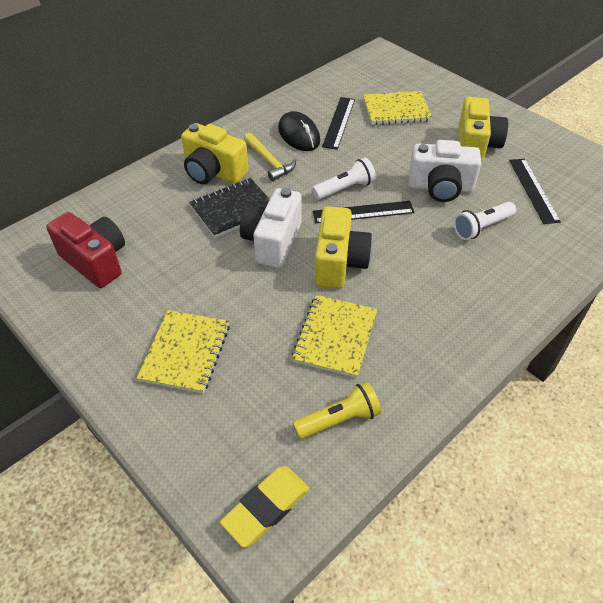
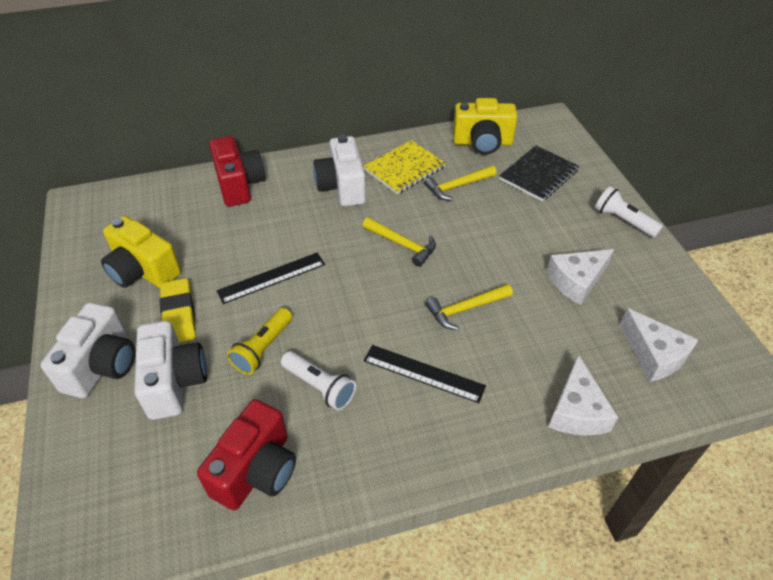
black mouse: 1 -> 0
black ruler: 3 -> 2
red camera: 1 -> 2
white camera: 2 -> 3
white cheese: 0 -> 3
yellow camera: 3 -> 2
yellow hammer: 1 -> 3
yellow notebook: 3 -> 1

